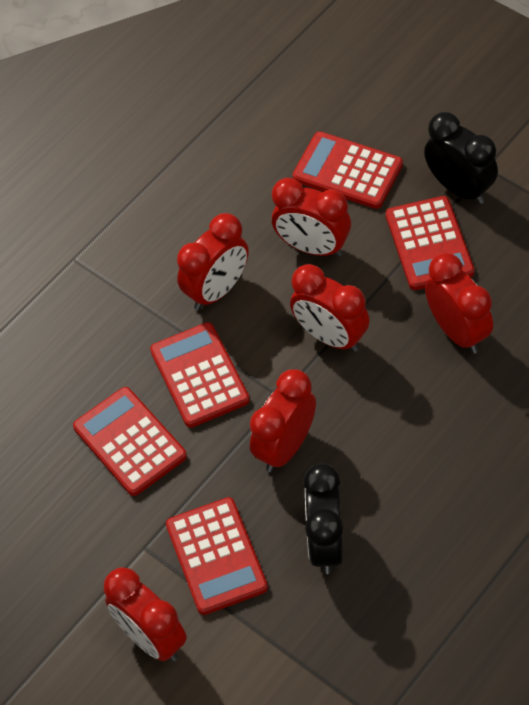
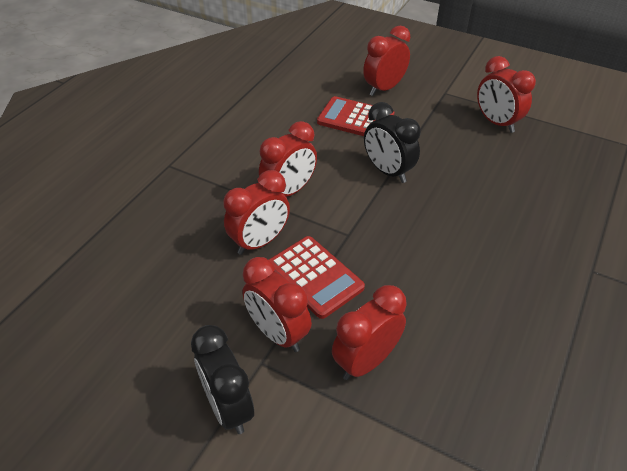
red calculator: 5 -> 2

